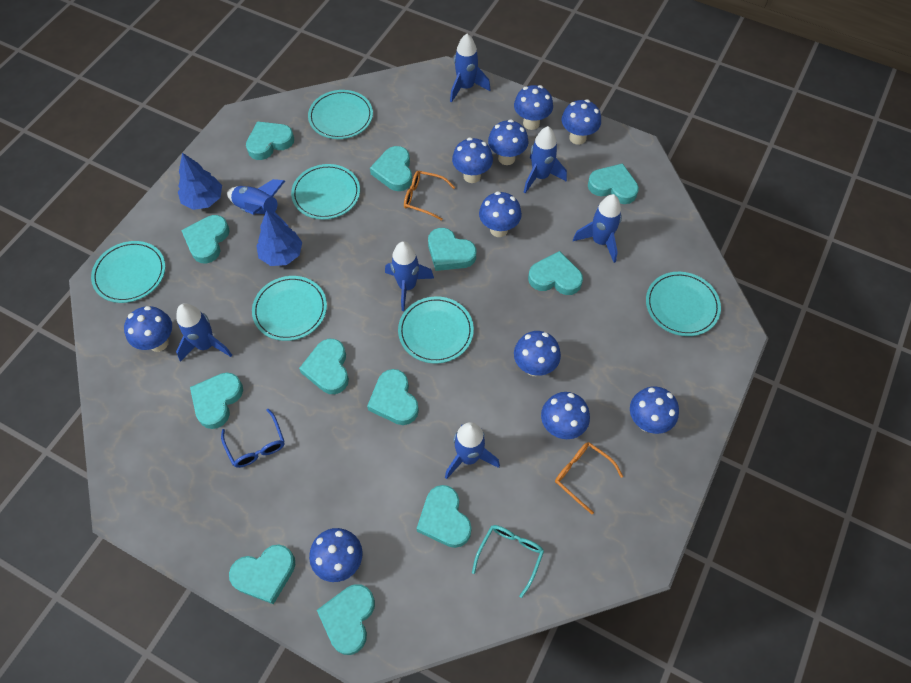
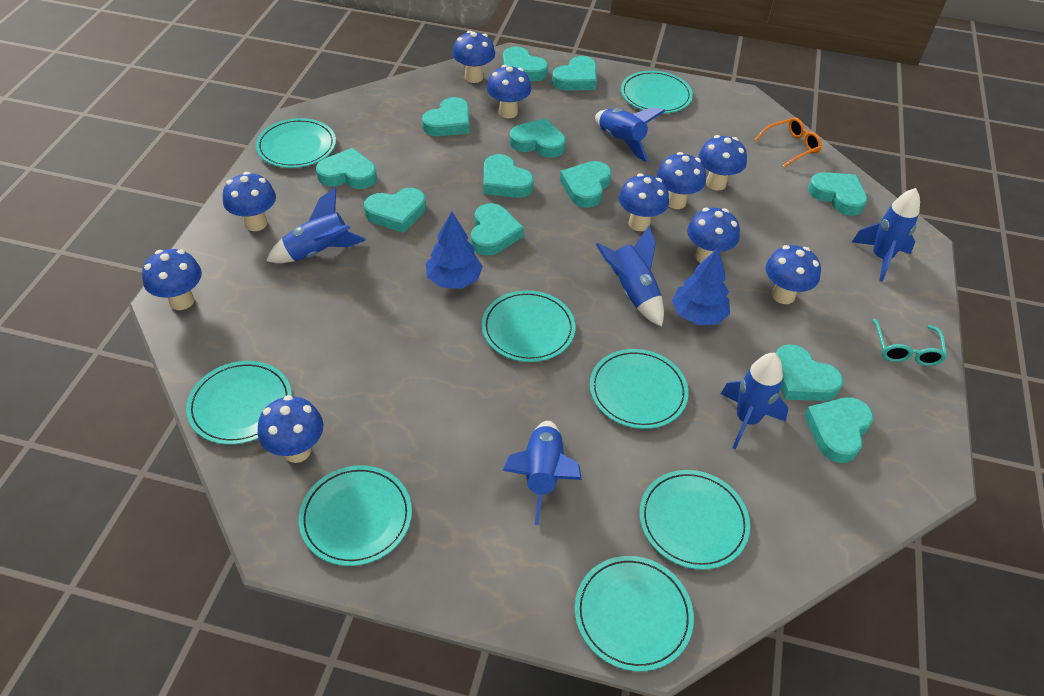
blue glasses: 1 -> 0
blue rocket: 7 -> 6
orange glasses: 2 -> 1
turquoise plate: 6 -> 8

